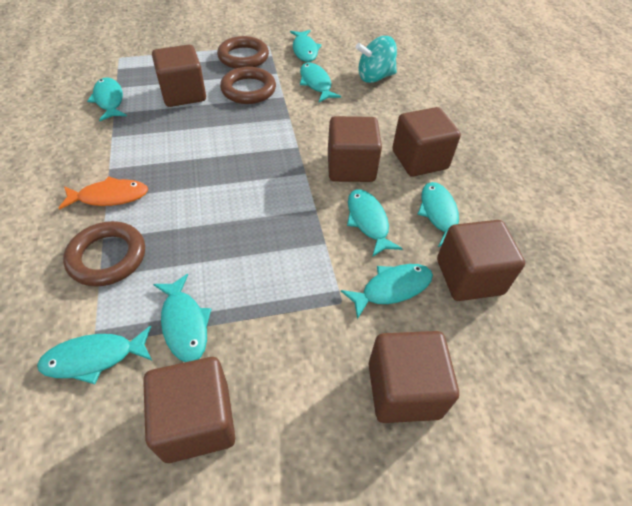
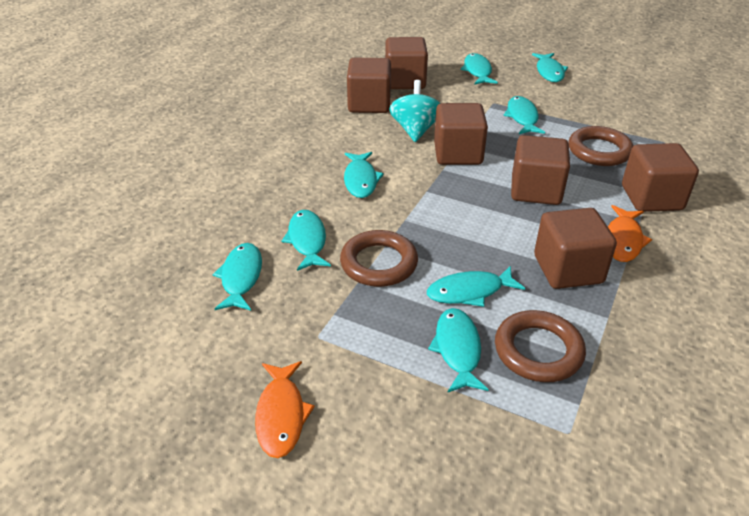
orange fish: 1 -> 2

